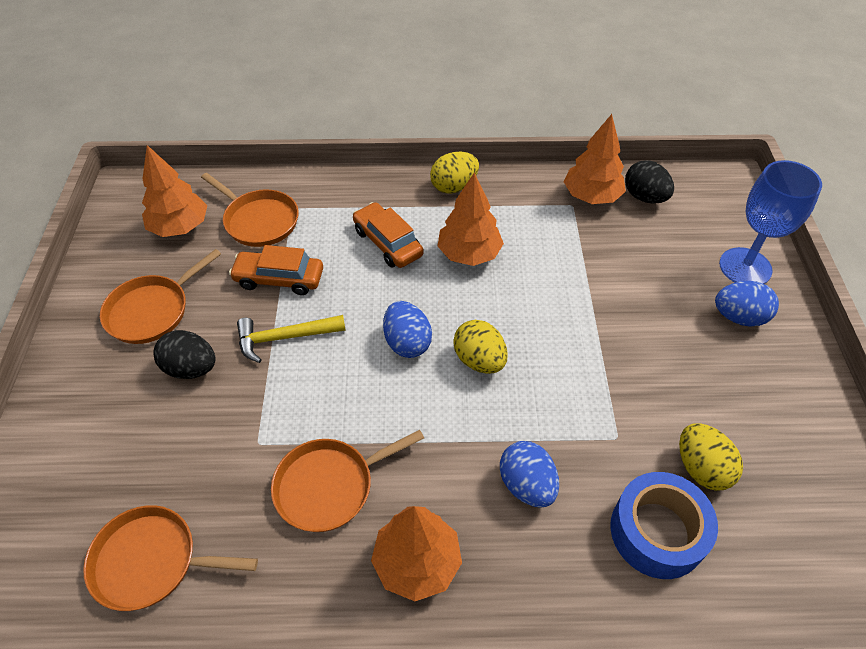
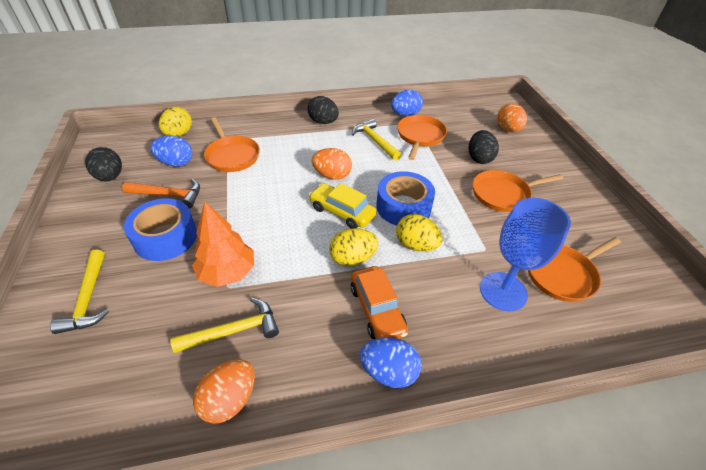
black egg: 2 -> 3
blue tape: 1 -> 2
orange car: 2 -> 1
orange egg: 0 -> 3
orange hammer: 0 -> 1
orange tree: 4 -> 1
yellow car: 0 -> 1
yellow hammer: 1 -> 3

